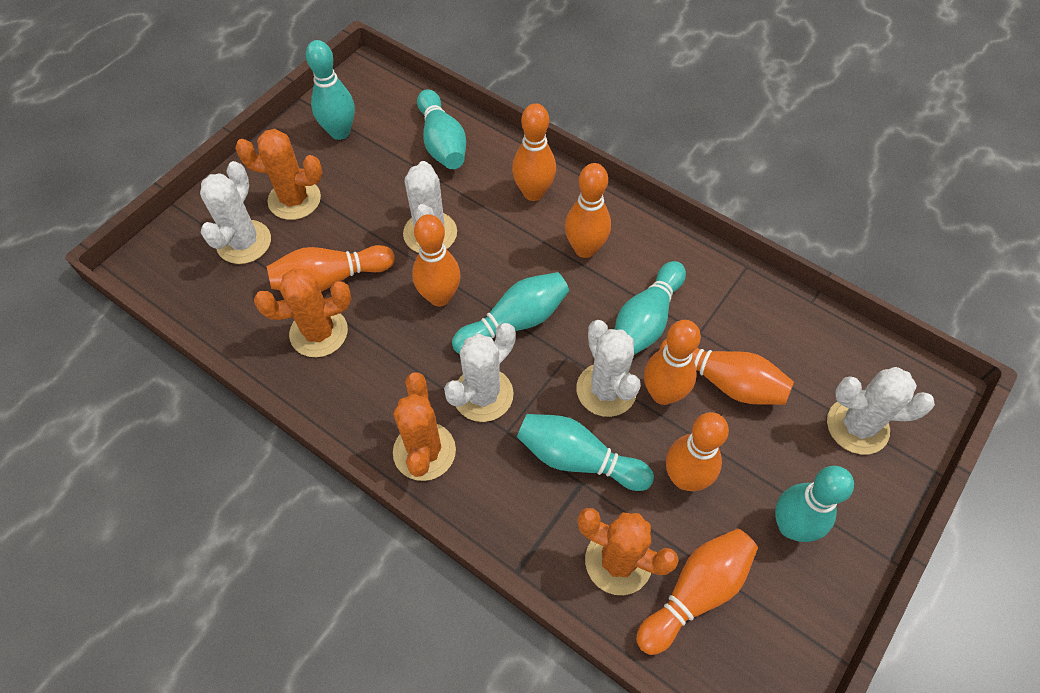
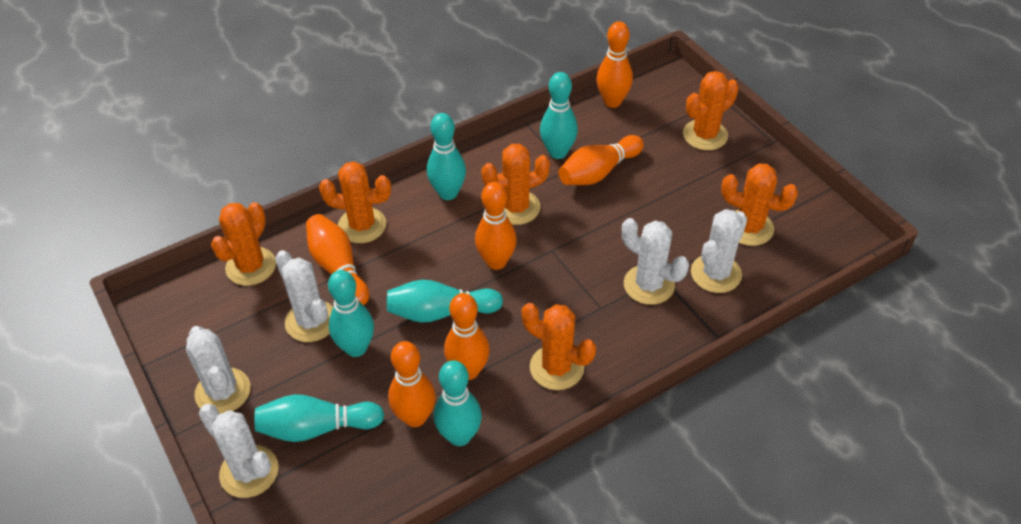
orange bowling pin: 8 -> 6
orange cactus: 4 -> 6

